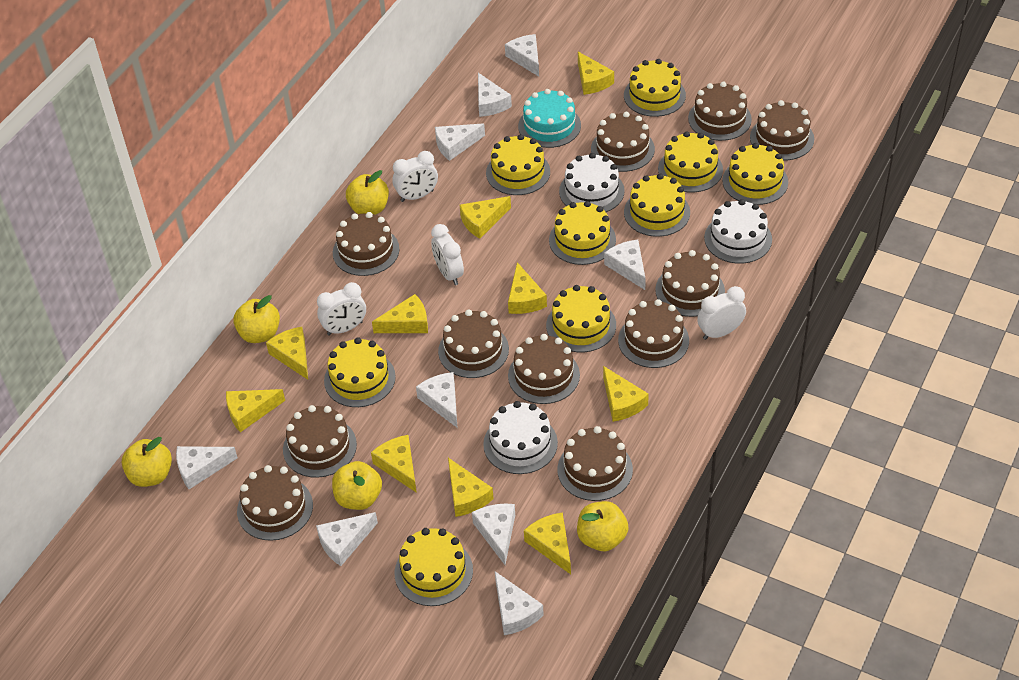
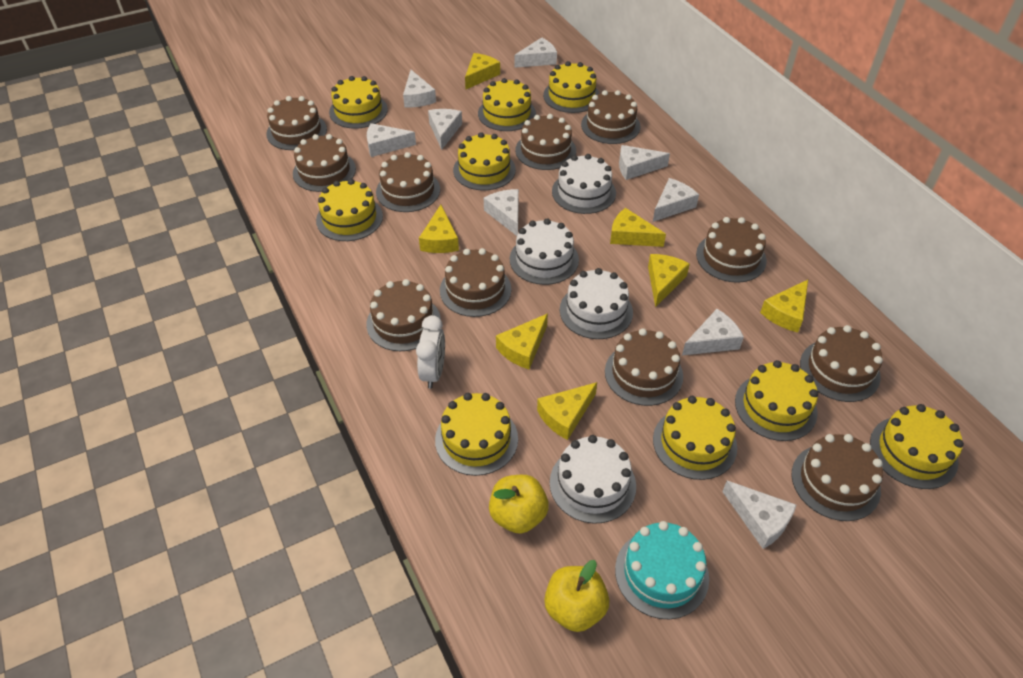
white cake: 3 -> 4
white clock: 4 -> 1
yellow apple: 5 -> 2
yellow cheese: 10 -> 7

